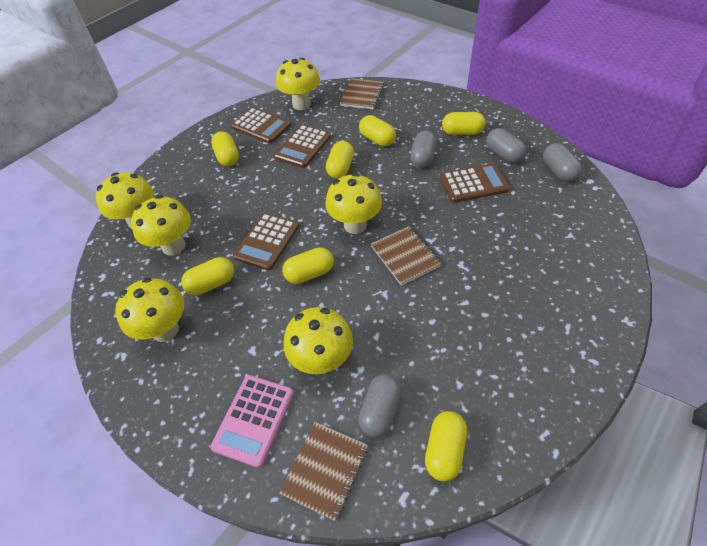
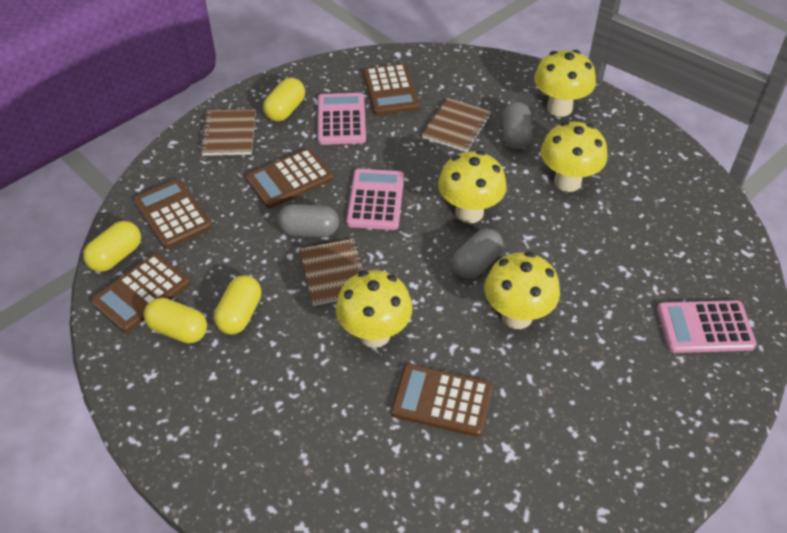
brown calculator: 4 -> 5
grey capsule: 4 -> 3
pink calculator: 1 -> 3
yellow capsule: 7 -> 4
yellow mushroom: 6 -> 5

